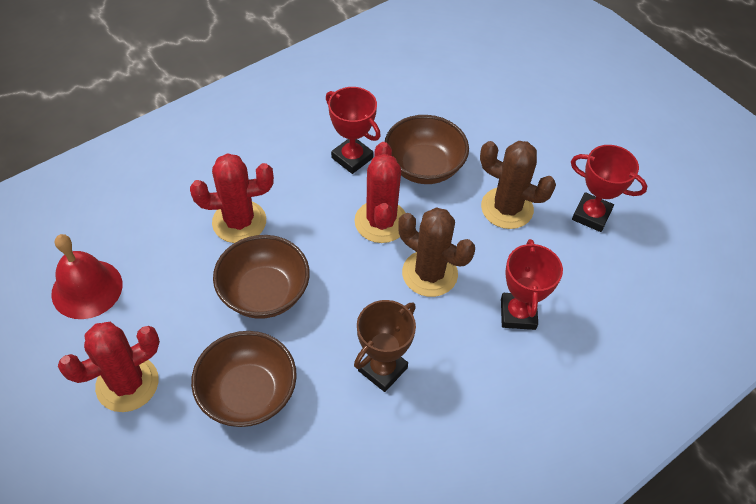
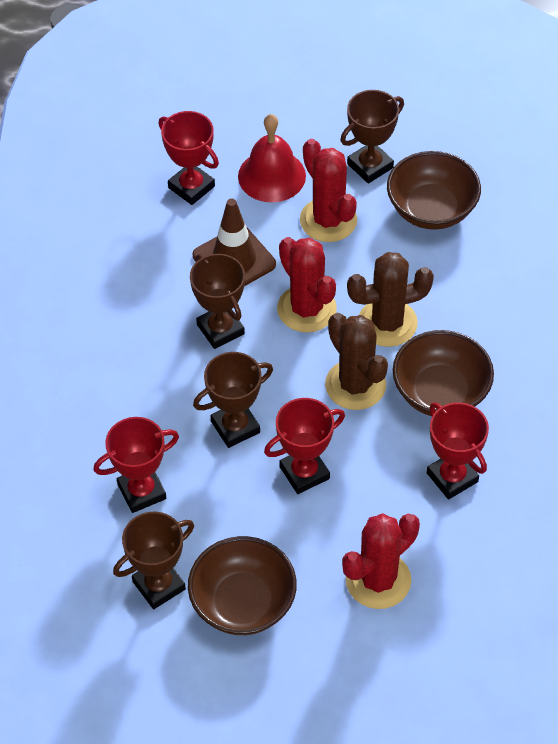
brown traffic cone: 0 -> 1
brown trophy: 1 -> 4
red trophy: 3 -> 4

